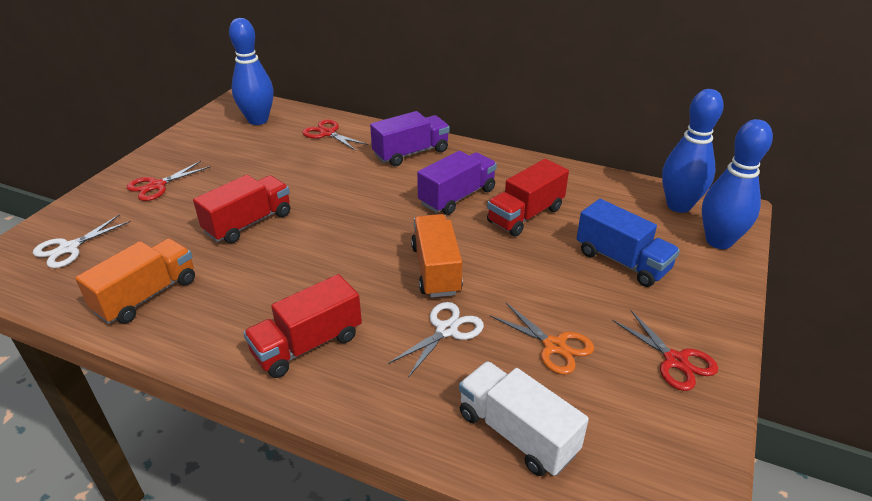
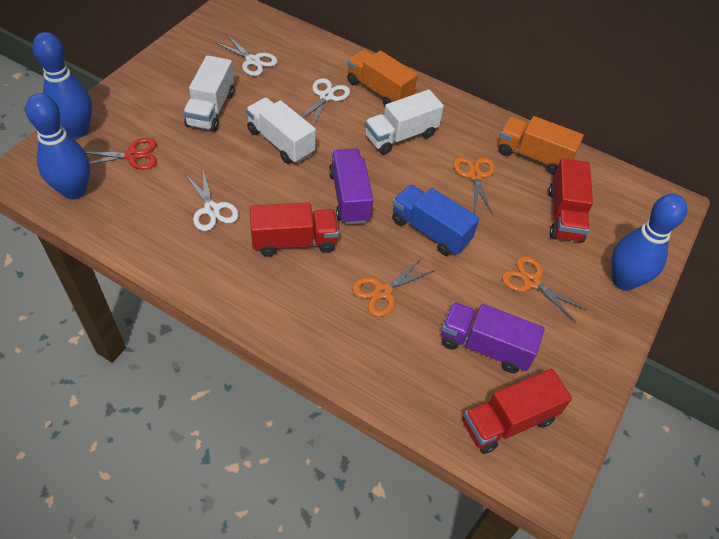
orange scissors: 1 -> 3
red scissors: 3 -> 1
white scissors: 2 -> 3
white truck: 1 -> 3

